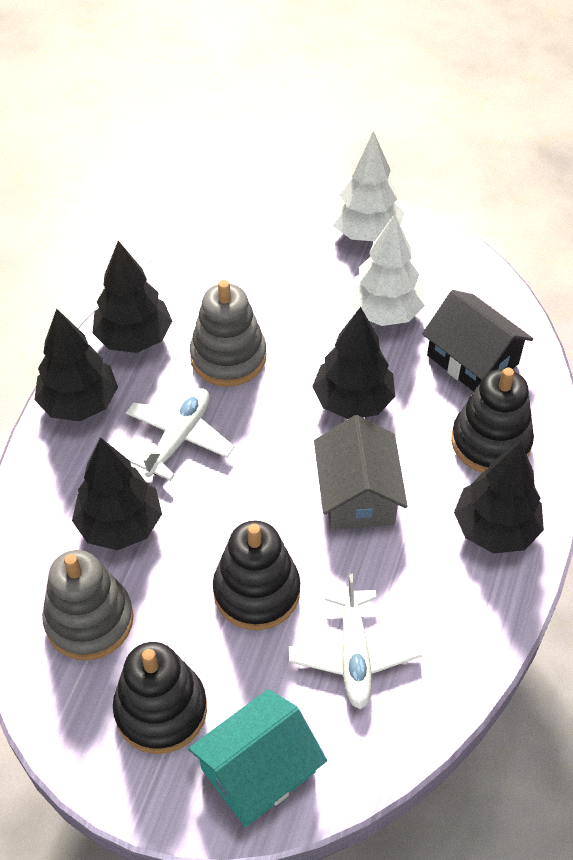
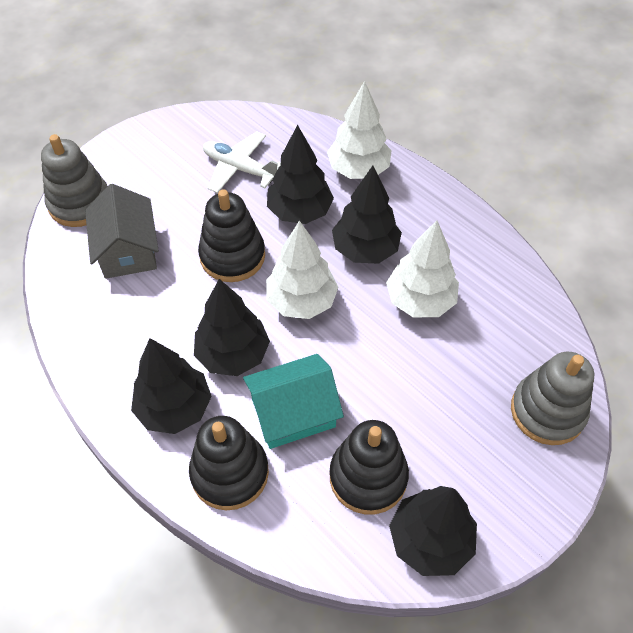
black house: 1 -> 0
white plane: 2 -> 1
white tree: 2 -> 3

